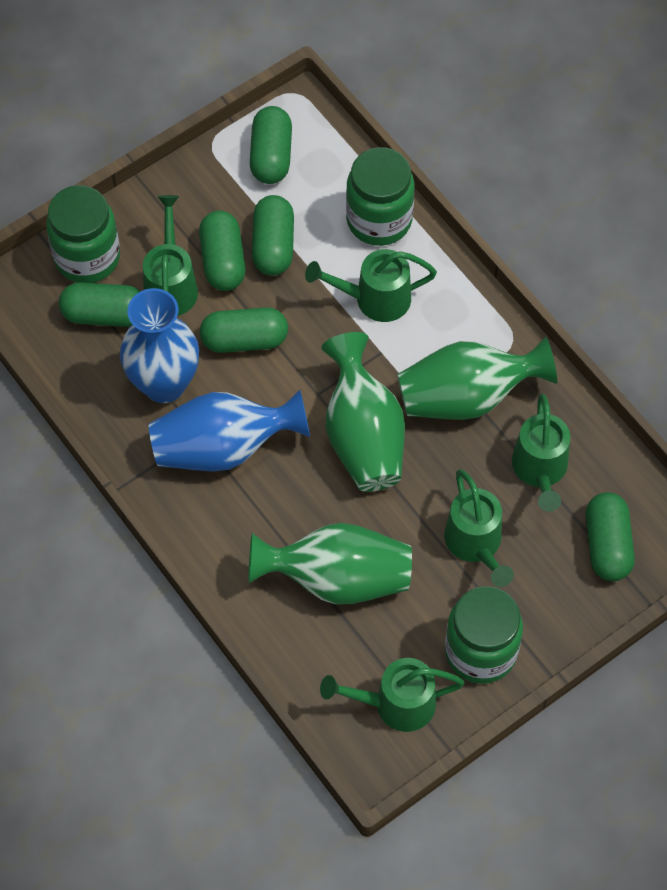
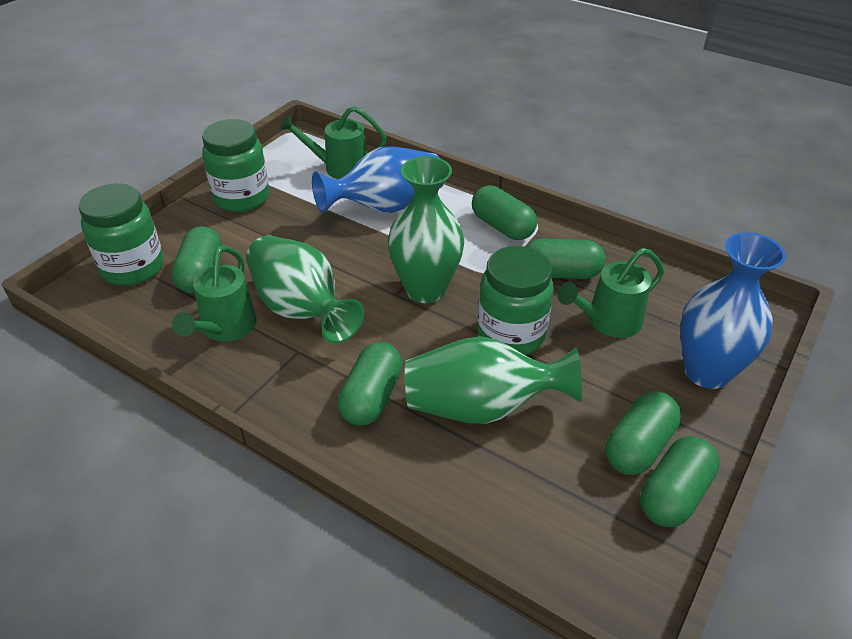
green watering can: 5 -> 3

